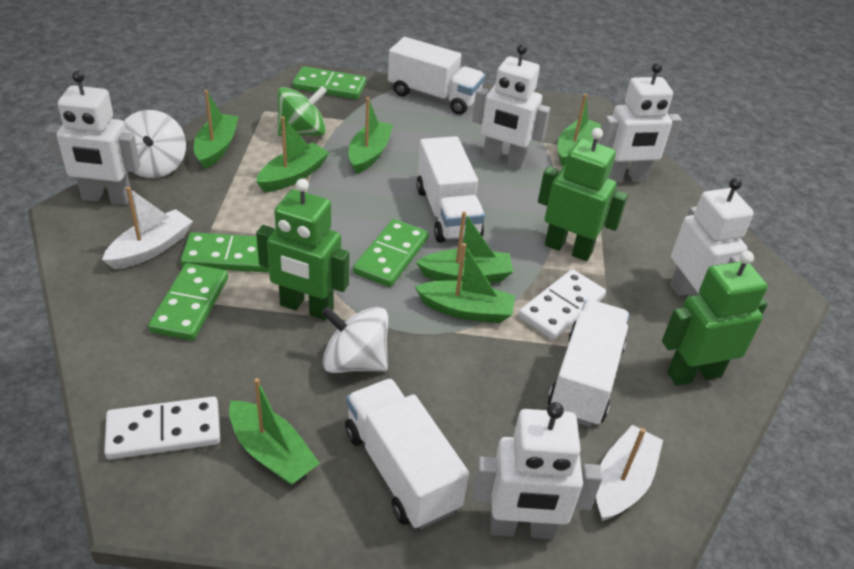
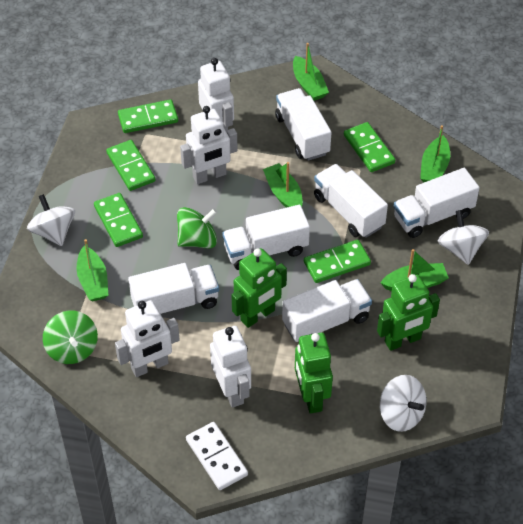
green boat: 7 -> 5
green domino: 4 -> 5
green spinning top: 1 -> 2
white boat: 2 -> 0
white domino: 2 -> 1
white robot: 5 -> 4
white spinning top: 2 -> 3
white truck: 4 -> 6

